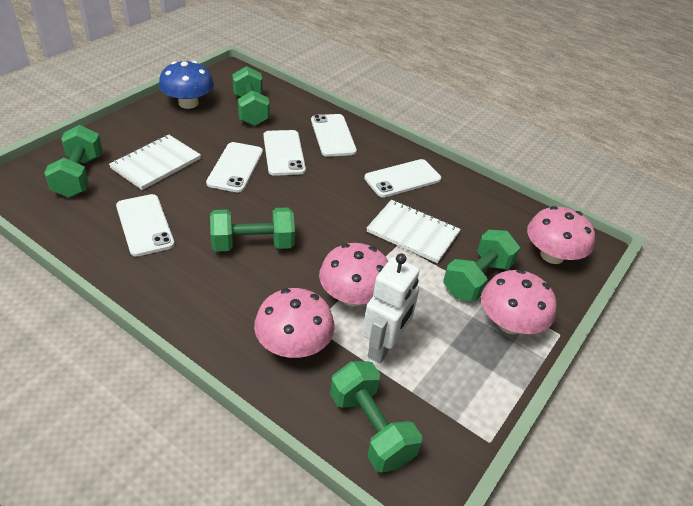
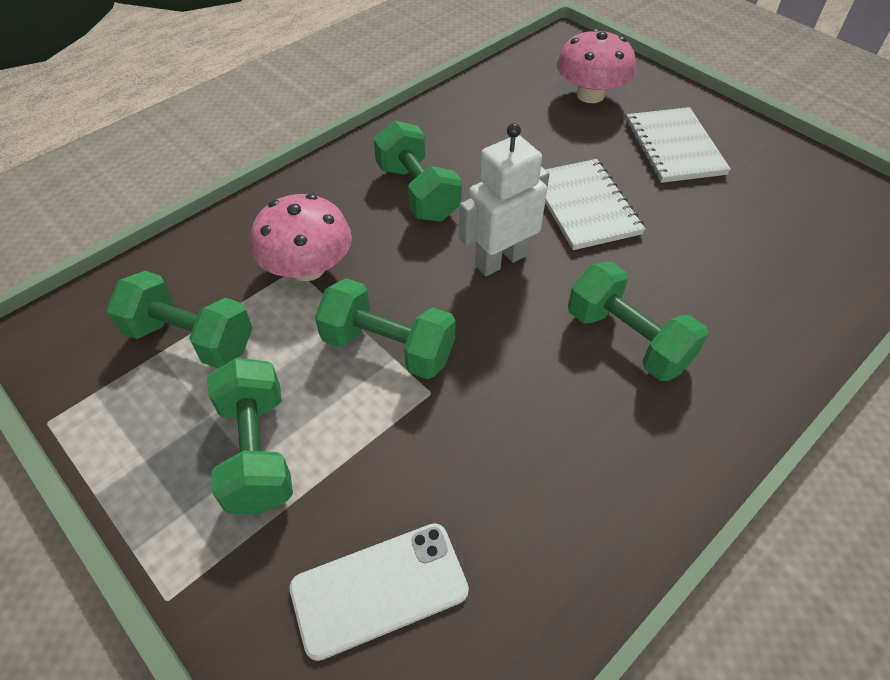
blue mushroom: 1 -> 0
pink mushroom: 4 -> 2
white phone: 5 -> 1

